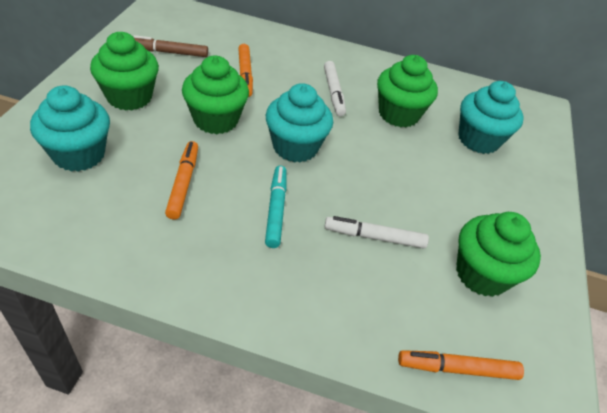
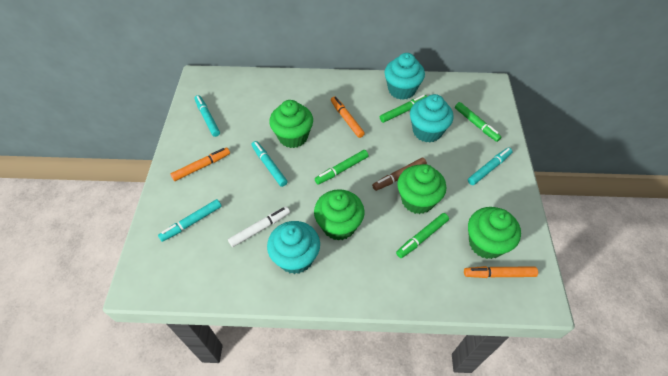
green marker: 0 -> 4
turquoise marker: 1 -> 4
white marker: 2 -> 1

